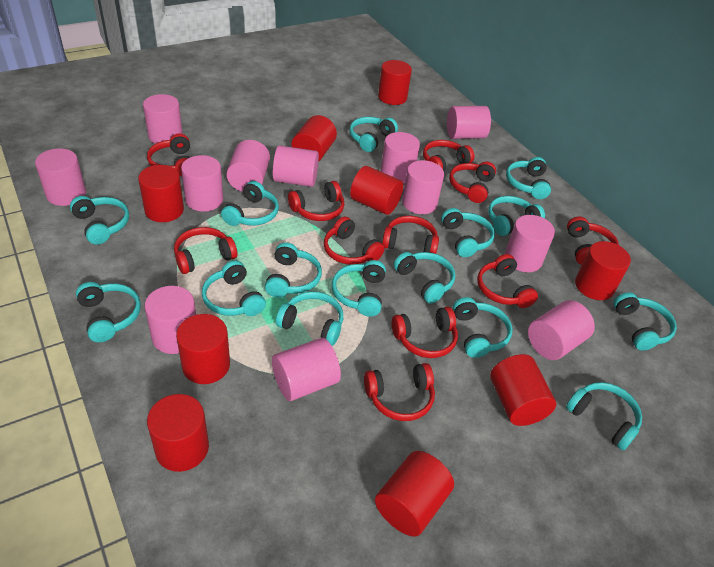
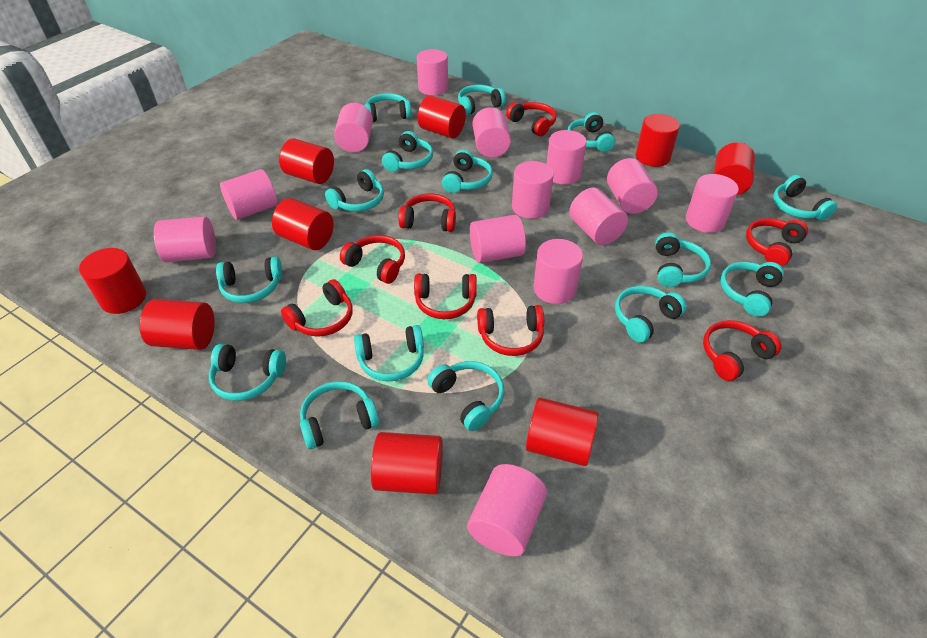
pink cylinder: 12 -> 13
red headphones: 11 -> 8

